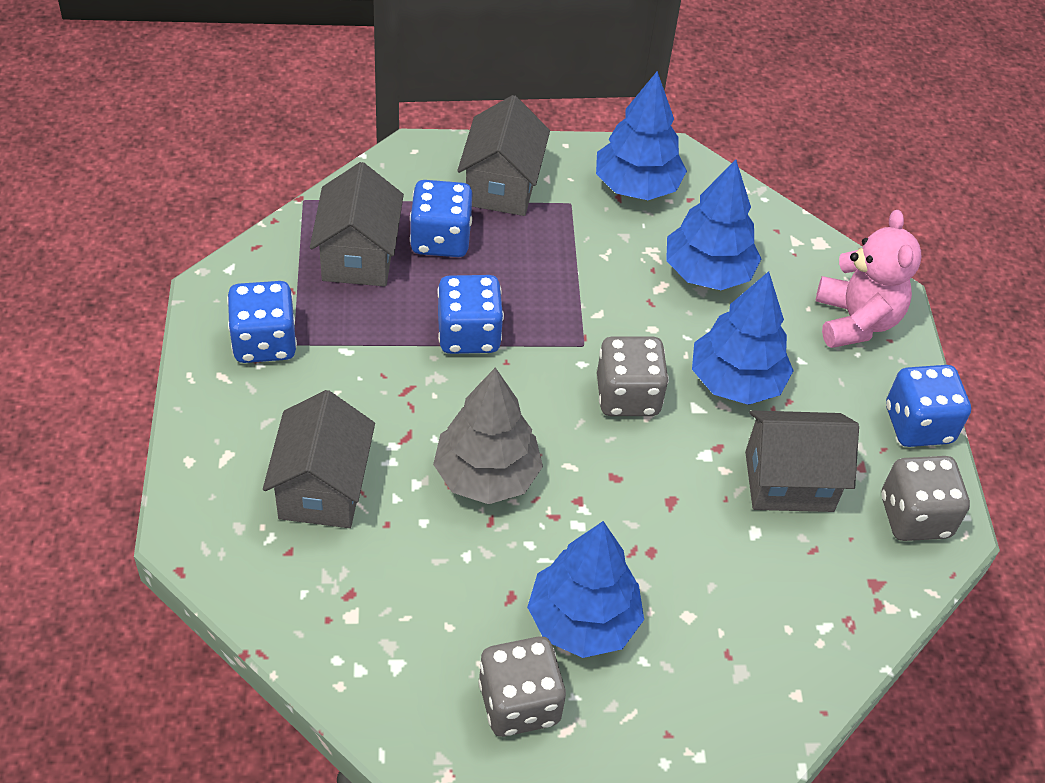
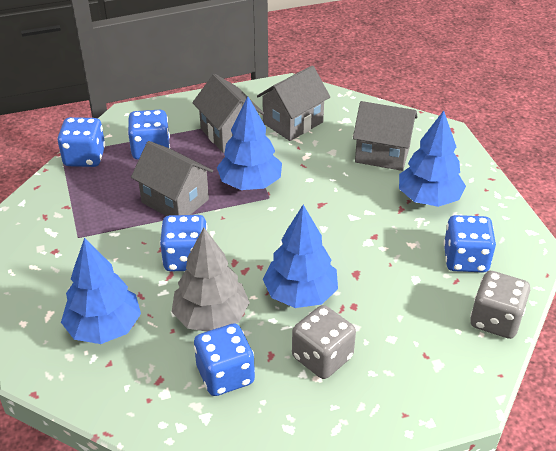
blue dice: 4 -> 5
grey dice: 3 -> 2
pink teddy bear: 1 -> 0

